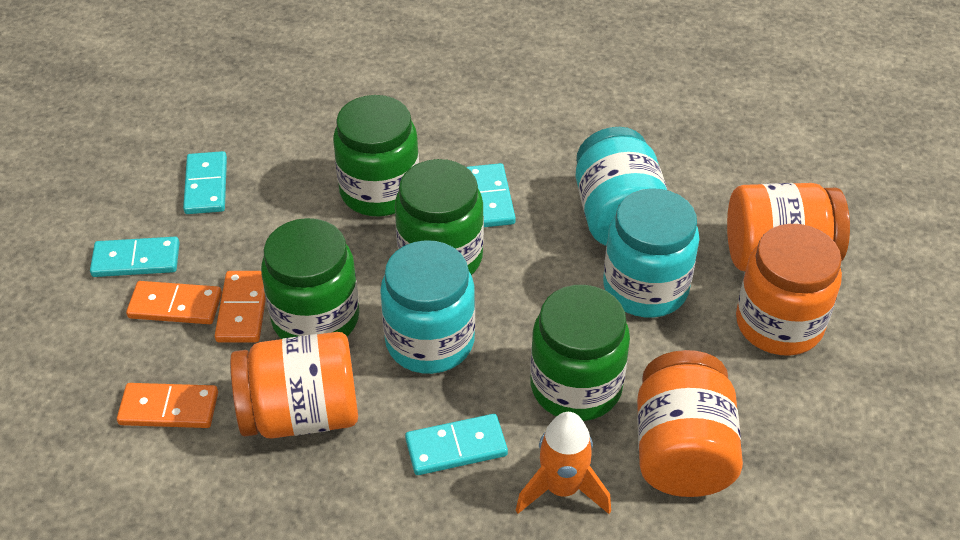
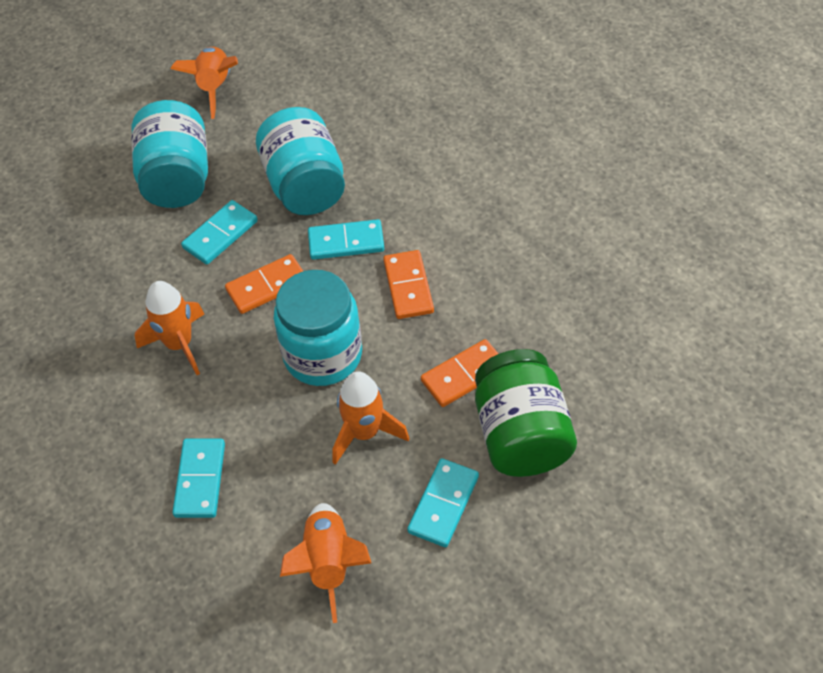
green jar: 4 -> 1
orange jar: 4 -> 0
orange rocket: 1 -> 4

